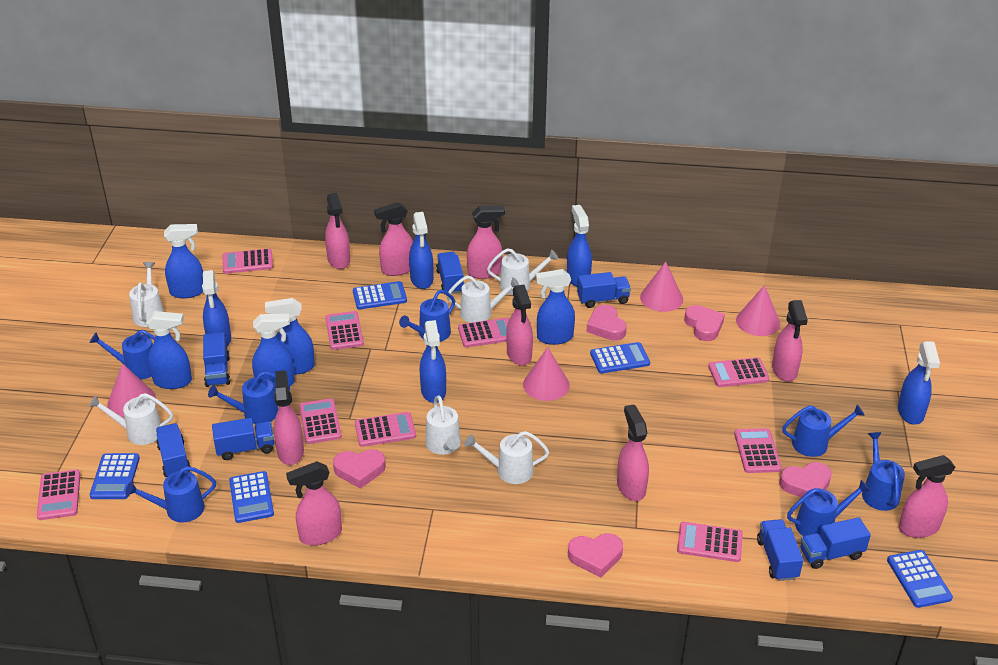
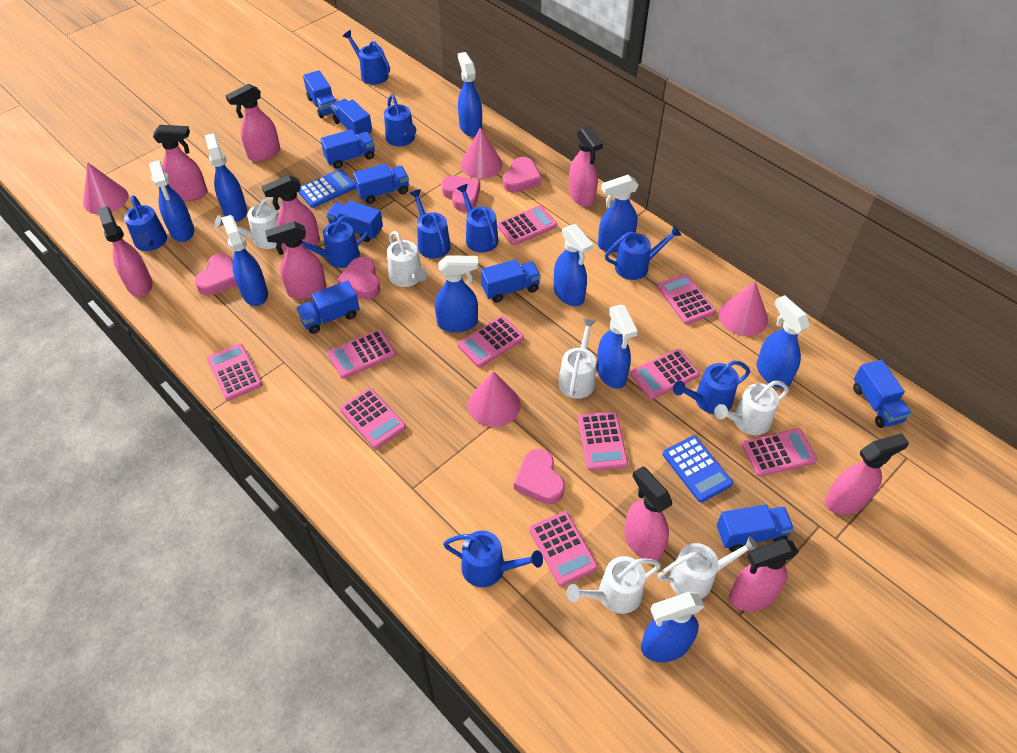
blue calculator: 5 -> 2
blue truck: 7 -> 9
blue watering can: 7 -> 9
pink calculator: 9 -> 10

